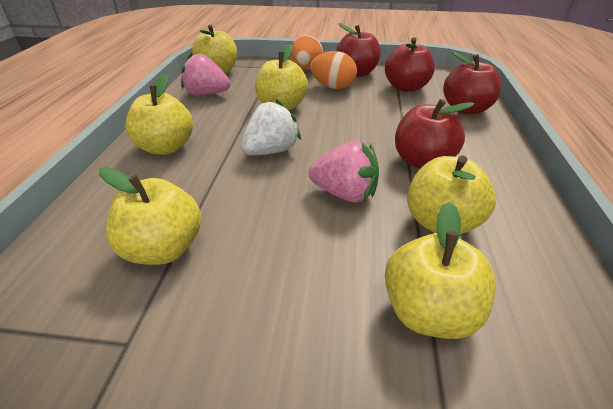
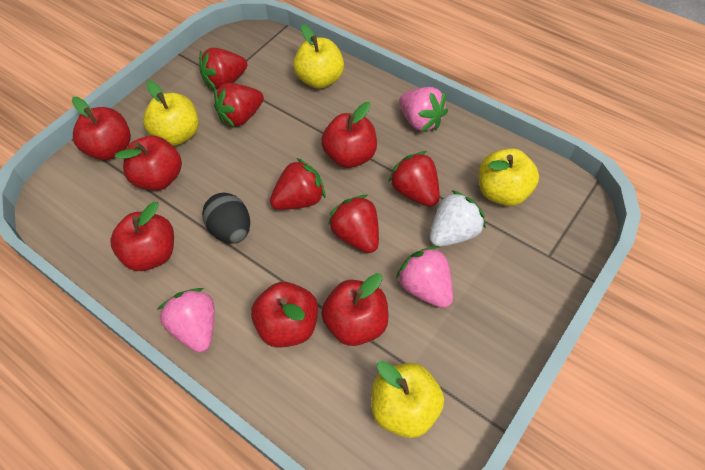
black egg: 0 -> 1
orange egg: 2 -> 0
pink strawberry: 2 -> 3
red apple: 4 -> 6
red strawberry: 0 -> 5
yellow apple: 6 -> 4

